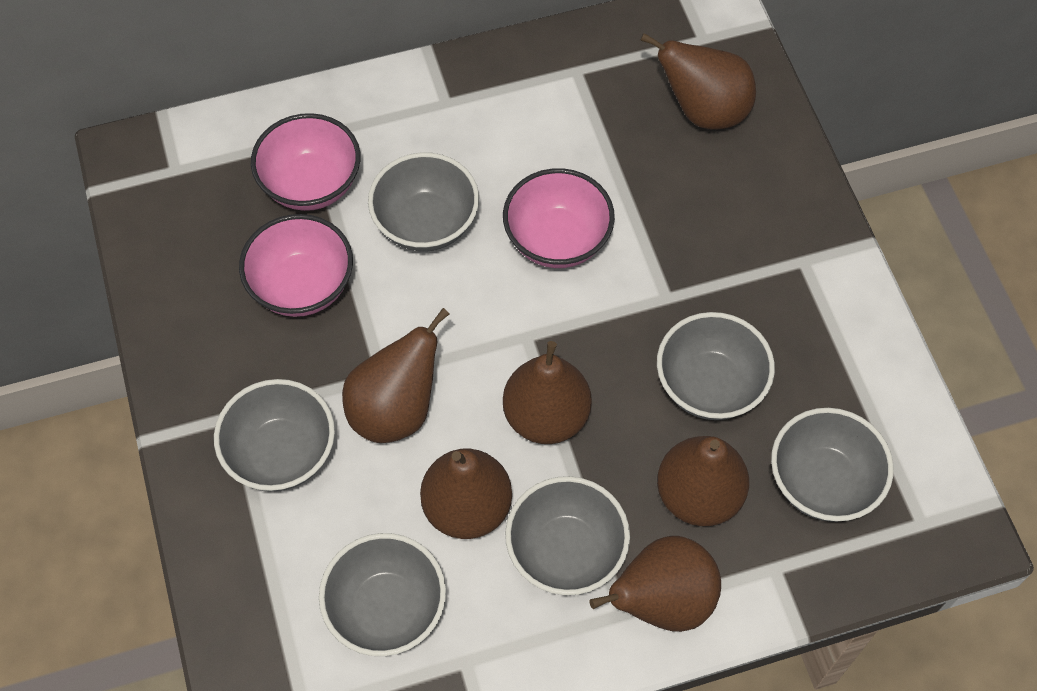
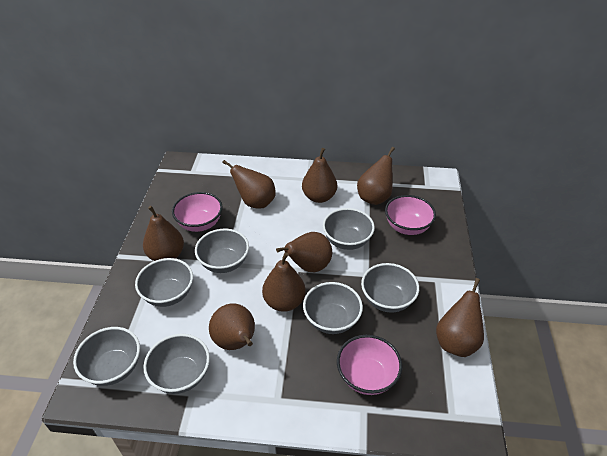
brown pear: 6 -> 8
grey bowl: 6 -> 7

